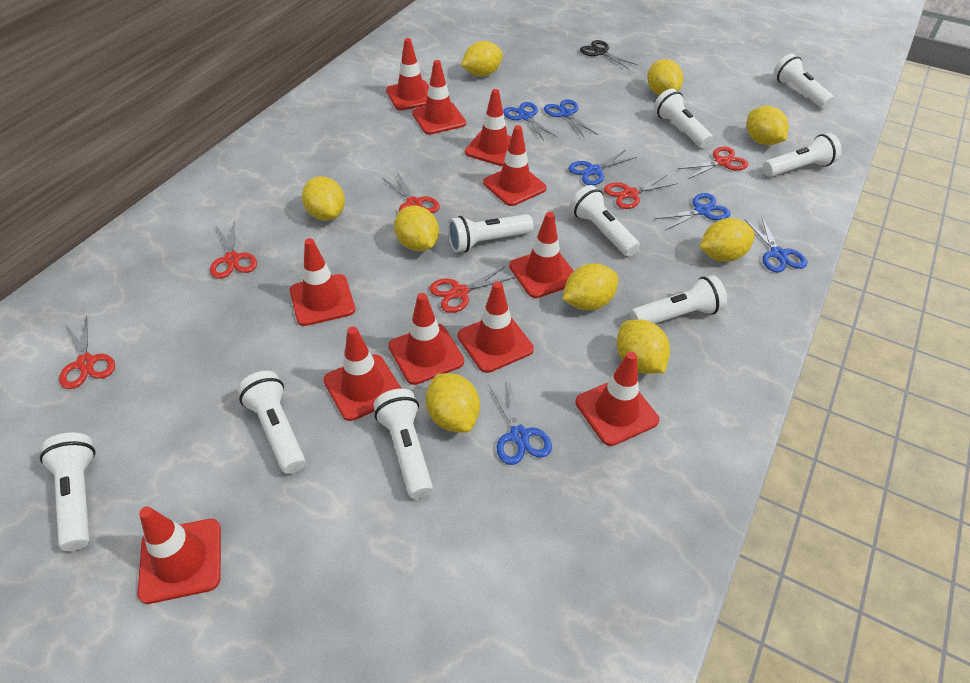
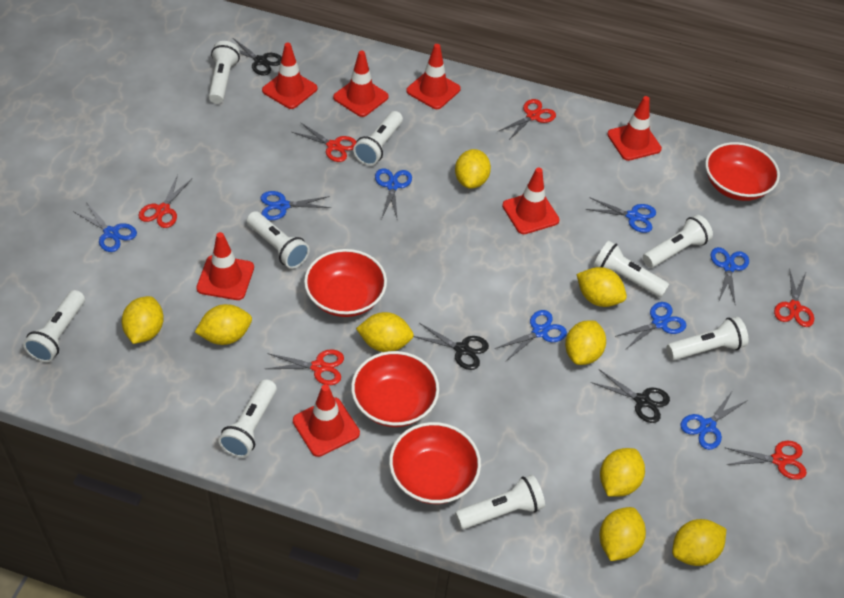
black scissors: 1 -> 3
blue scissors: 6 -> 8
red bowl: 0 -> 4
red traffic cone: 11 -> 7

